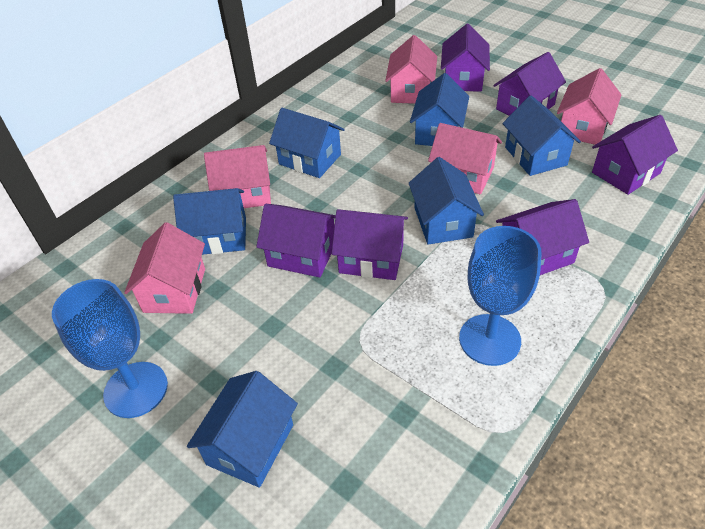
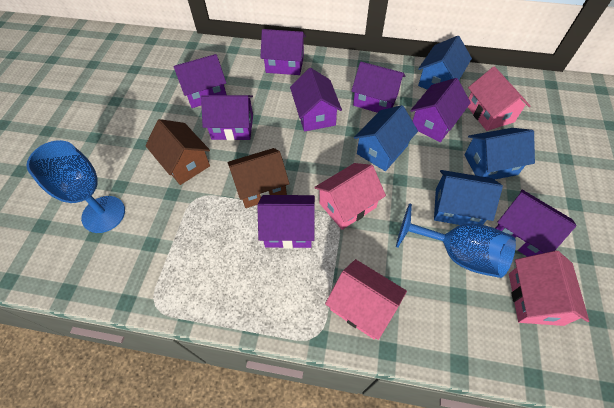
blue house: 6 -> 4
brown house: 0 -> 2
pink house: 5 -> 4
purple house: 6 -> 8

